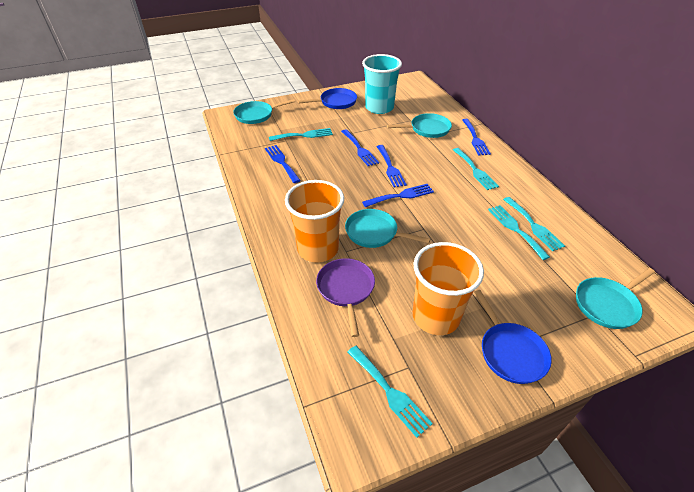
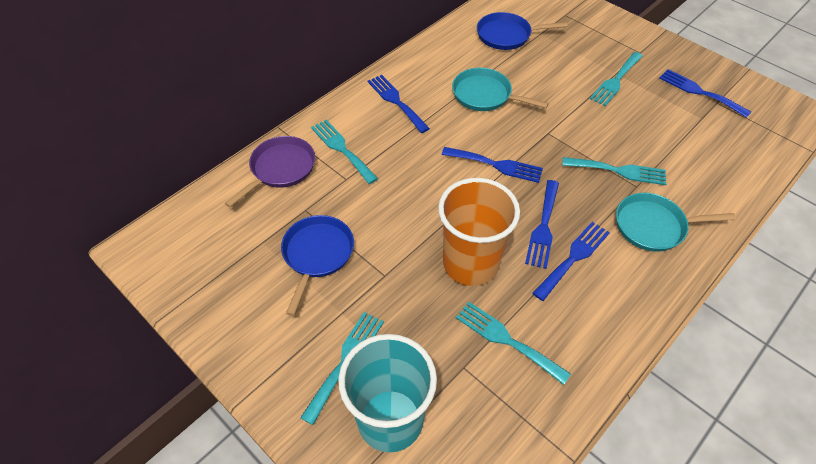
orange cup: 2 -> 1
turquoise pan: 4 -> 2

